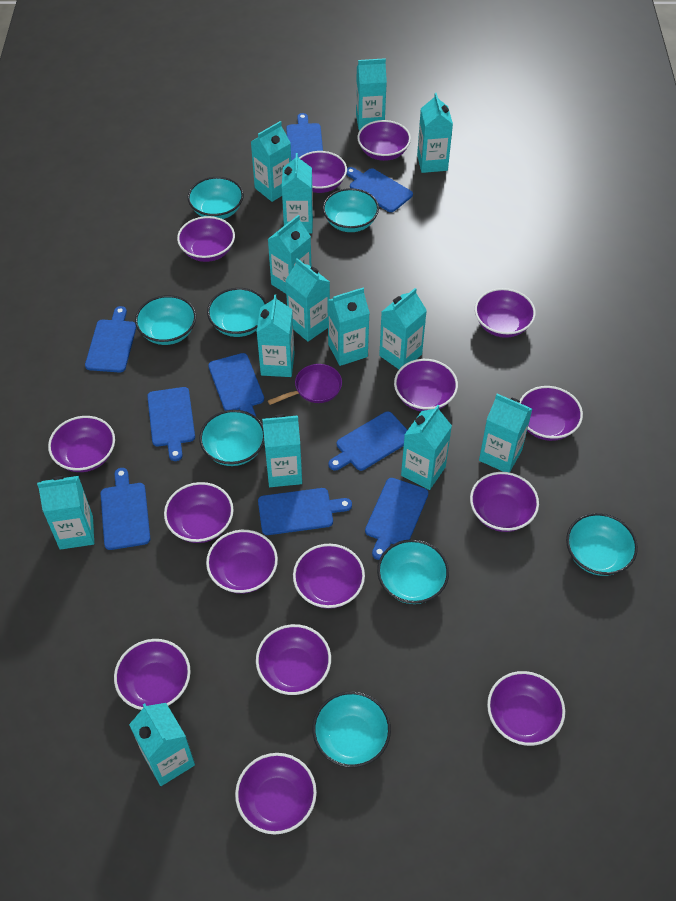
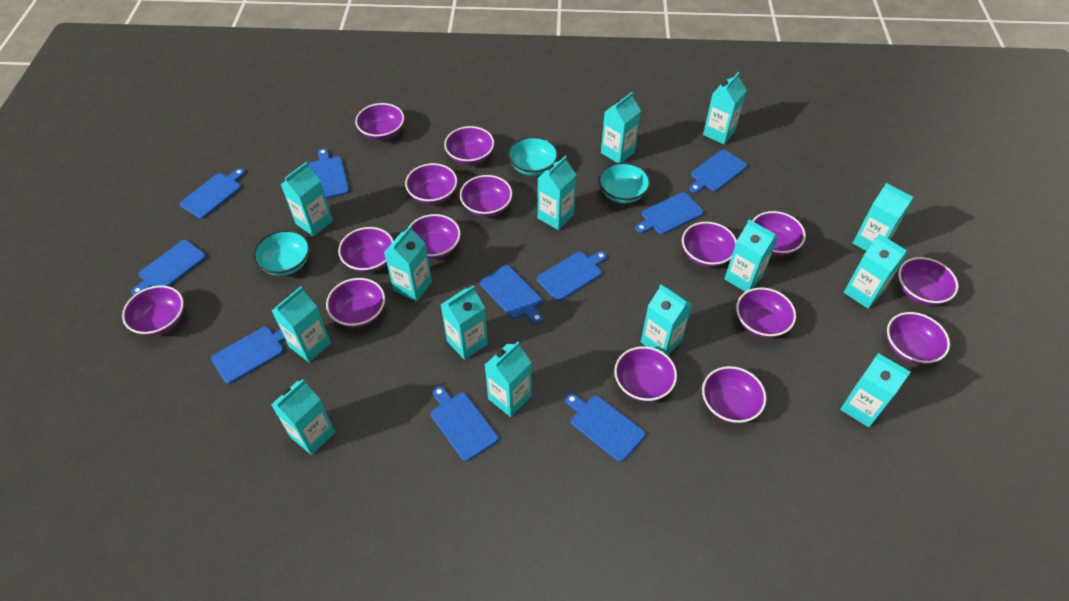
blue cutting board: 9 -> 10
purple pan: 1 -> 0
turquoise bowl: 8 -> 3

